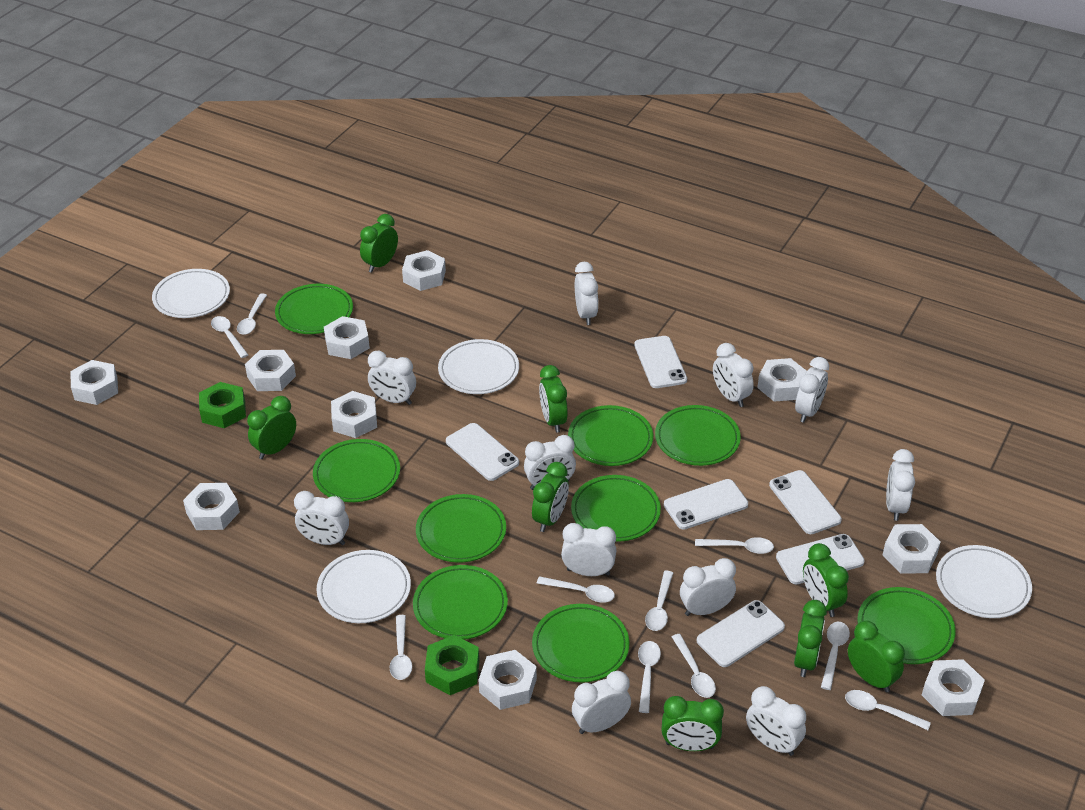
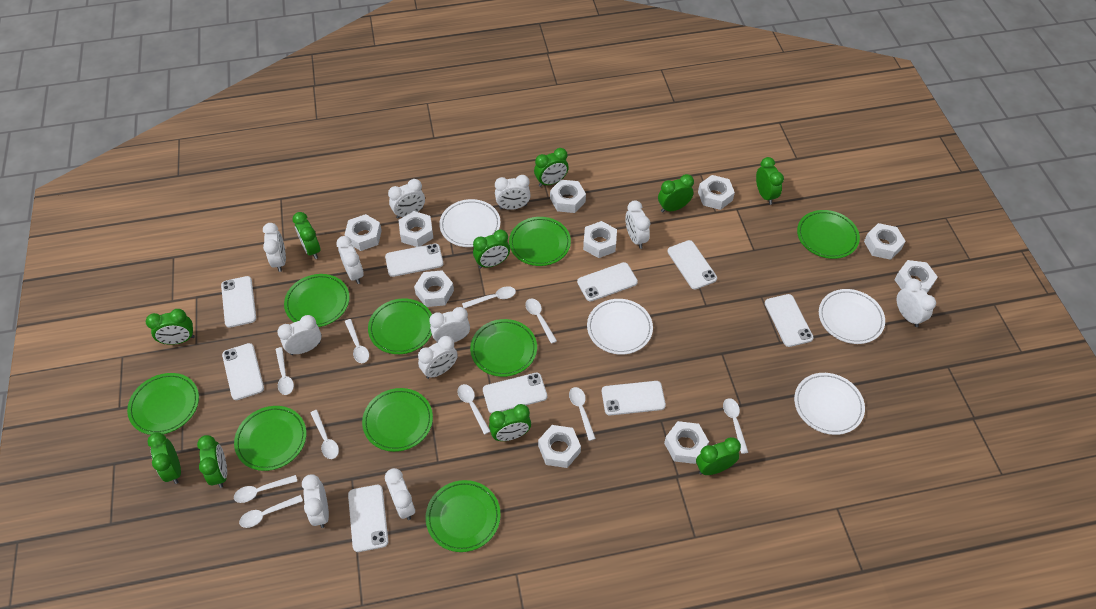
green clock: 8 -> 10
green nut: 2 -> 0
white phone: 6 -> 9

